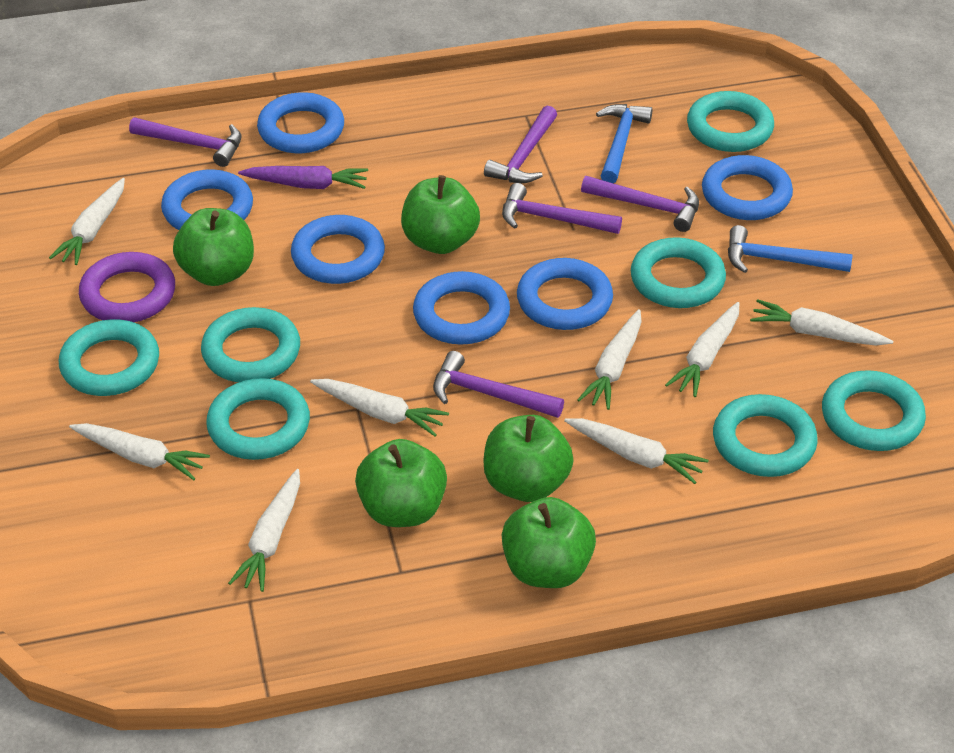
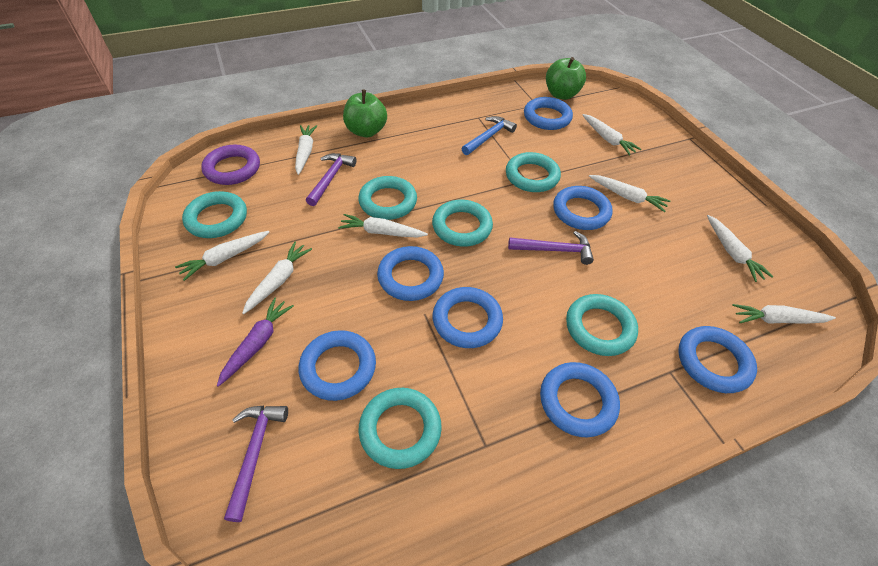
blue hammer: 2 -> 1
blue ring: 6 -> 7
green apple: 5 -> 2
purple hammer: 5 -> 3
turquoise ring: 7 -> 6

